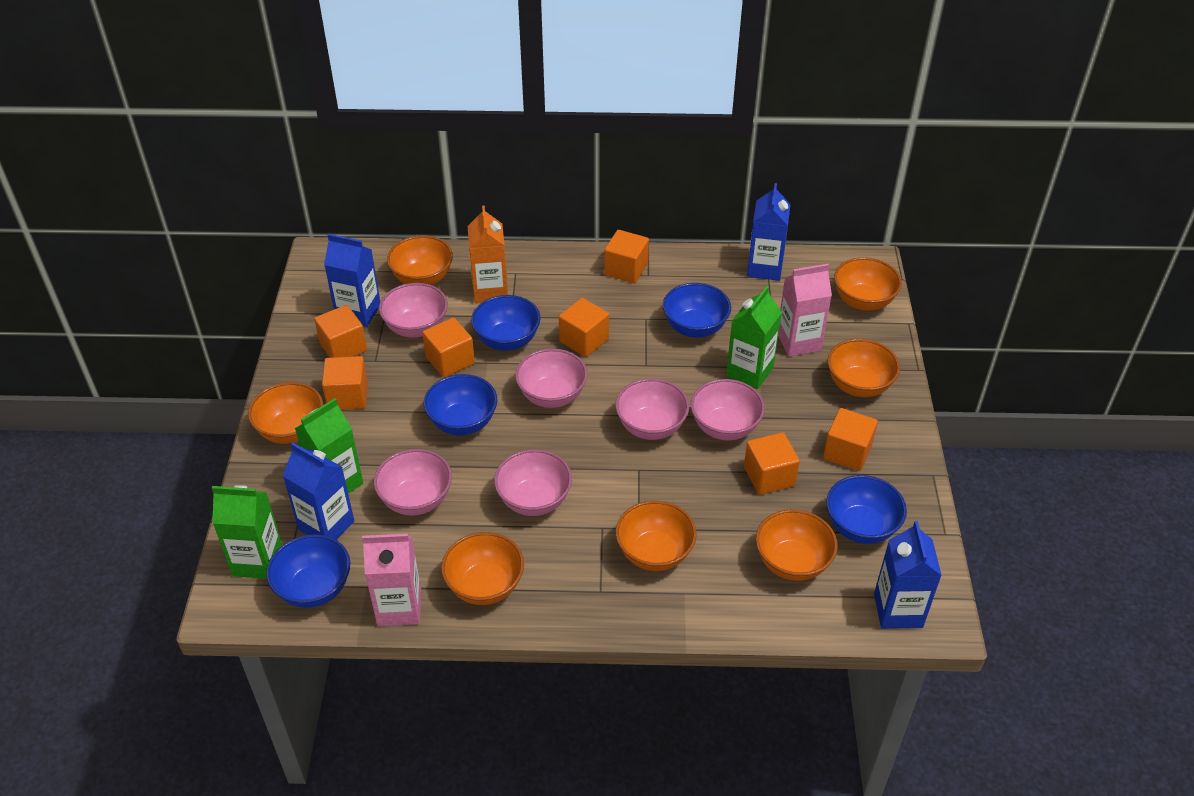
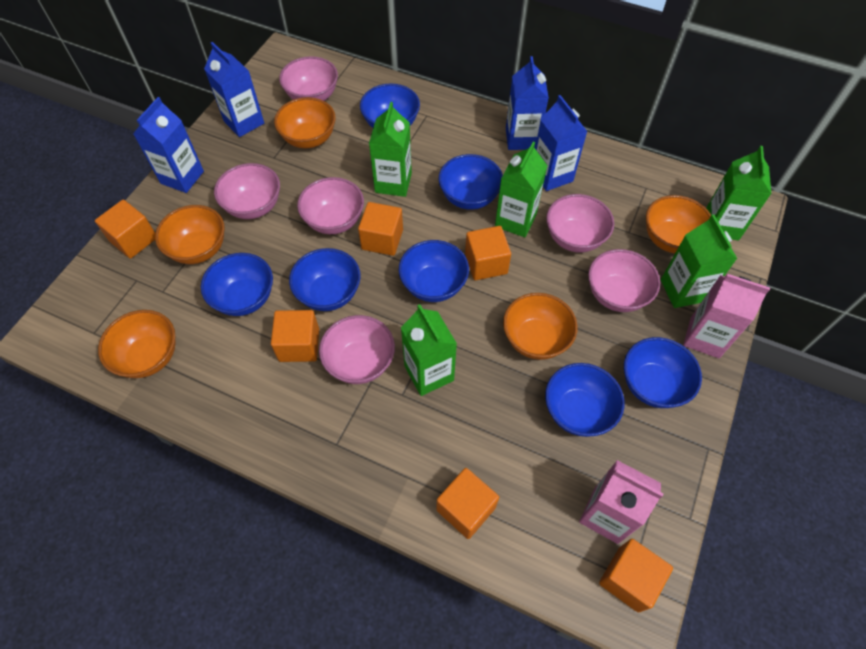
blue bowl: 5 -> 7
green carton: 3 -> 5
orange bowl: 7 -> 5
orange carton: 1 -> 0
orange cube: 7 -> 6

